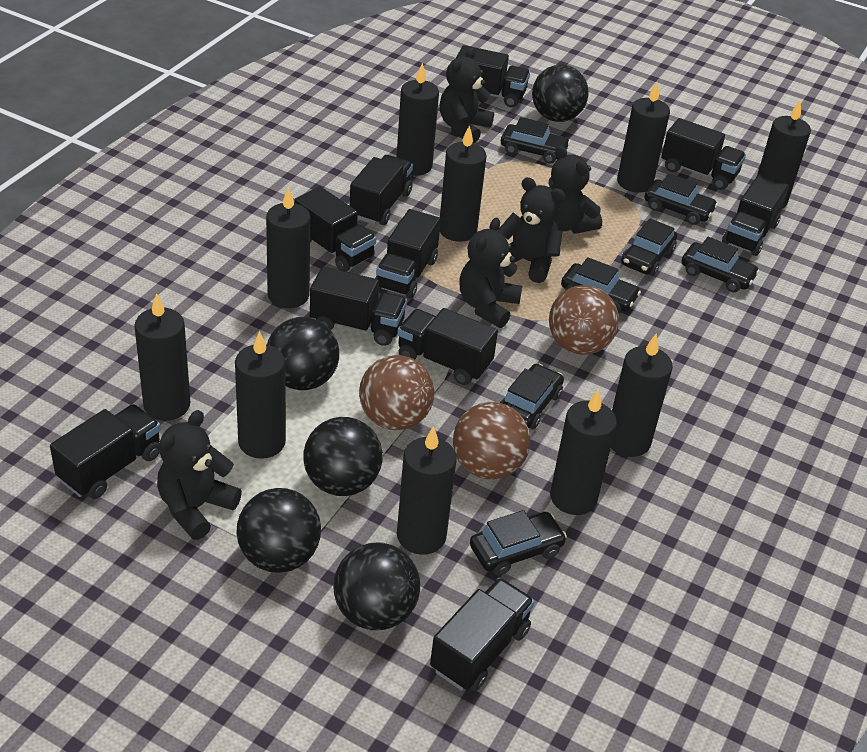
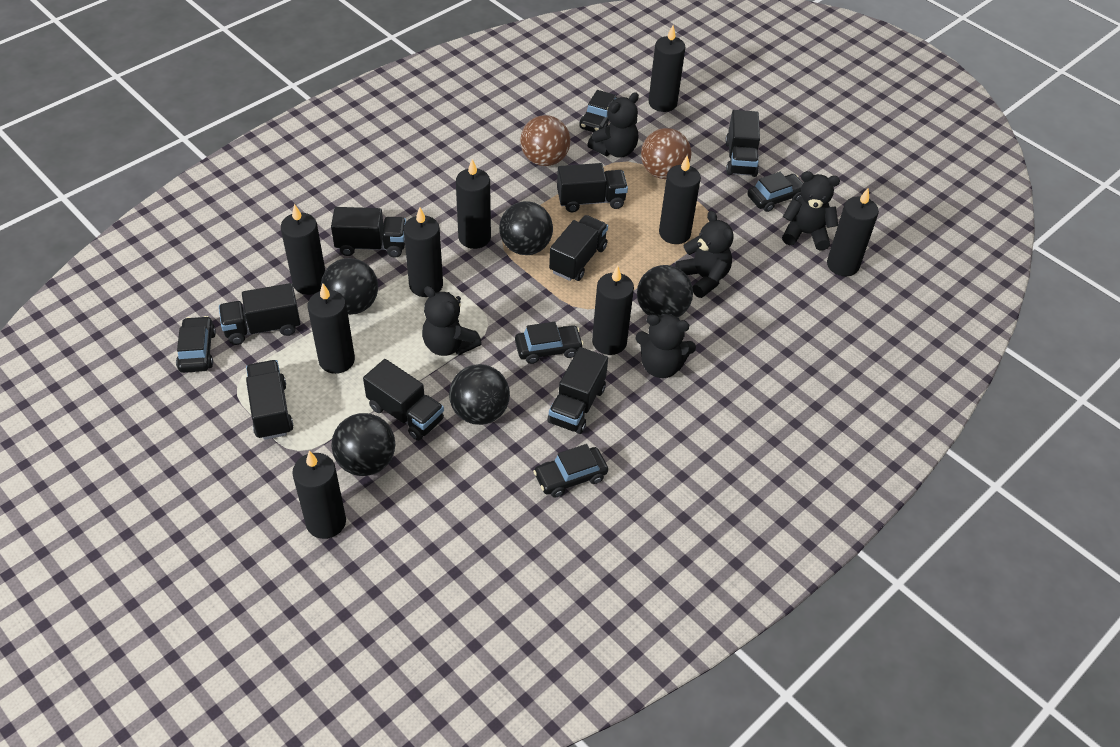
black candle: 10 -> 9
black car: 7 -> 5
black truck: 10 -> 8
brown ball: 3 -> 2

